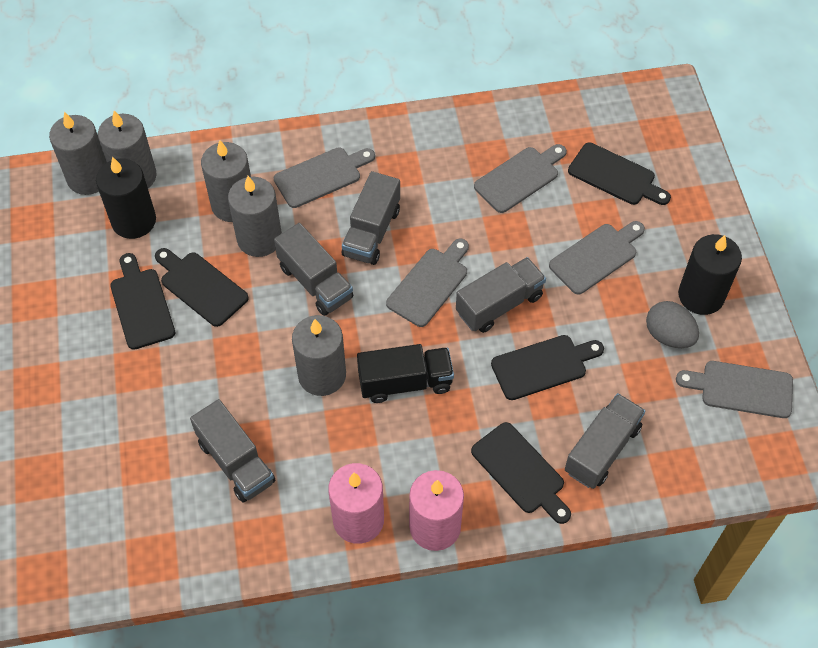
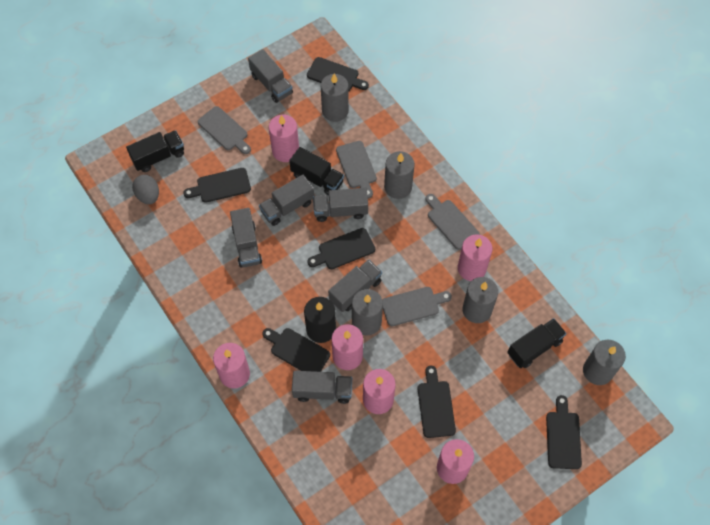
black candle: 2 -> 1
black cutting board: 5 -> 6
black truck: 1 -> 3
grey cutting board: 5 -> 4
grey truck: 5 -> 6
pink candle: 2 -> 6

